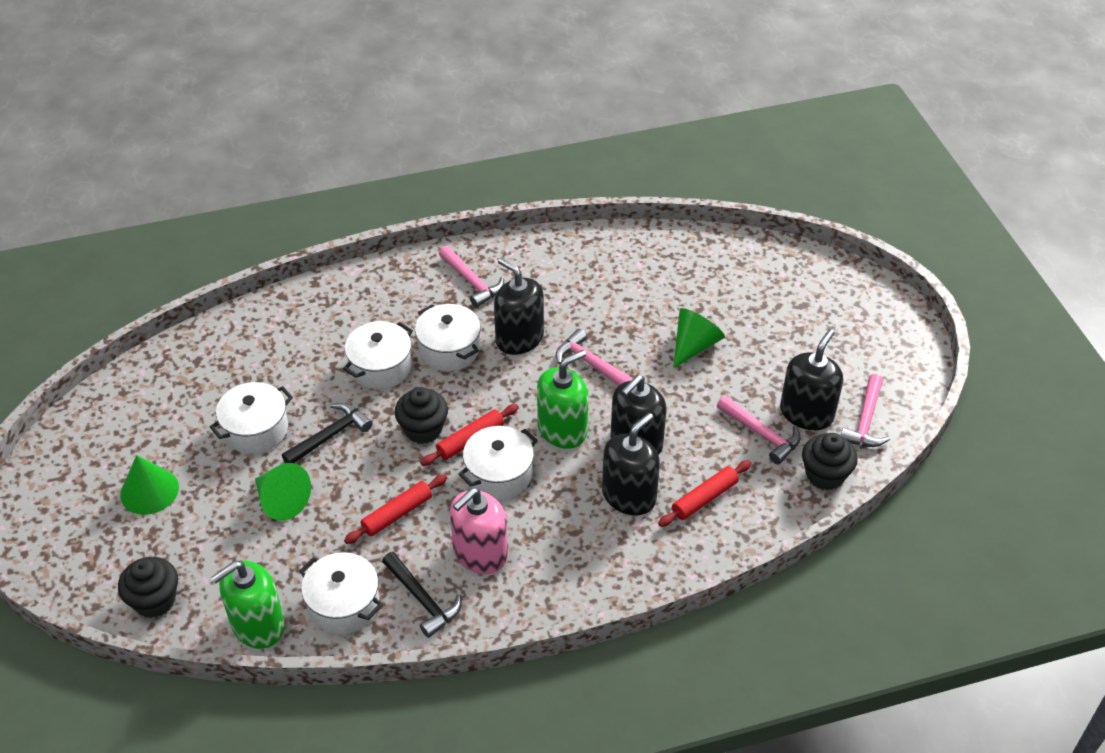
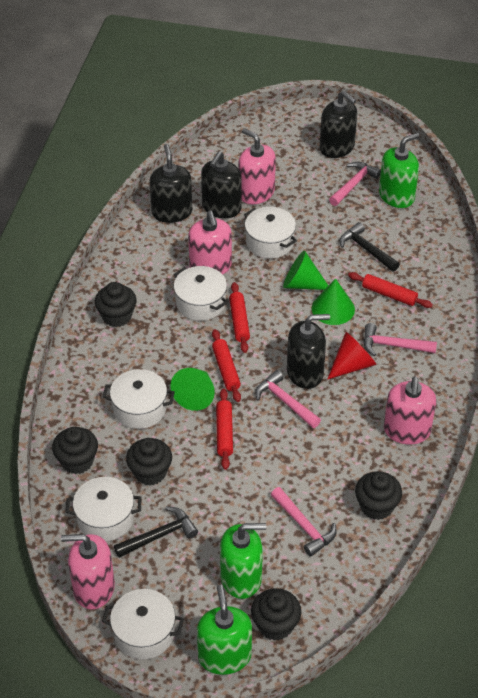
black cupcake: 3 -> 5
green soap dispenser: 2 -> 3
pink soap dispenser: 1 -> 4
red cone: 0 -> 1
red rolling pin: 3 -> 4

